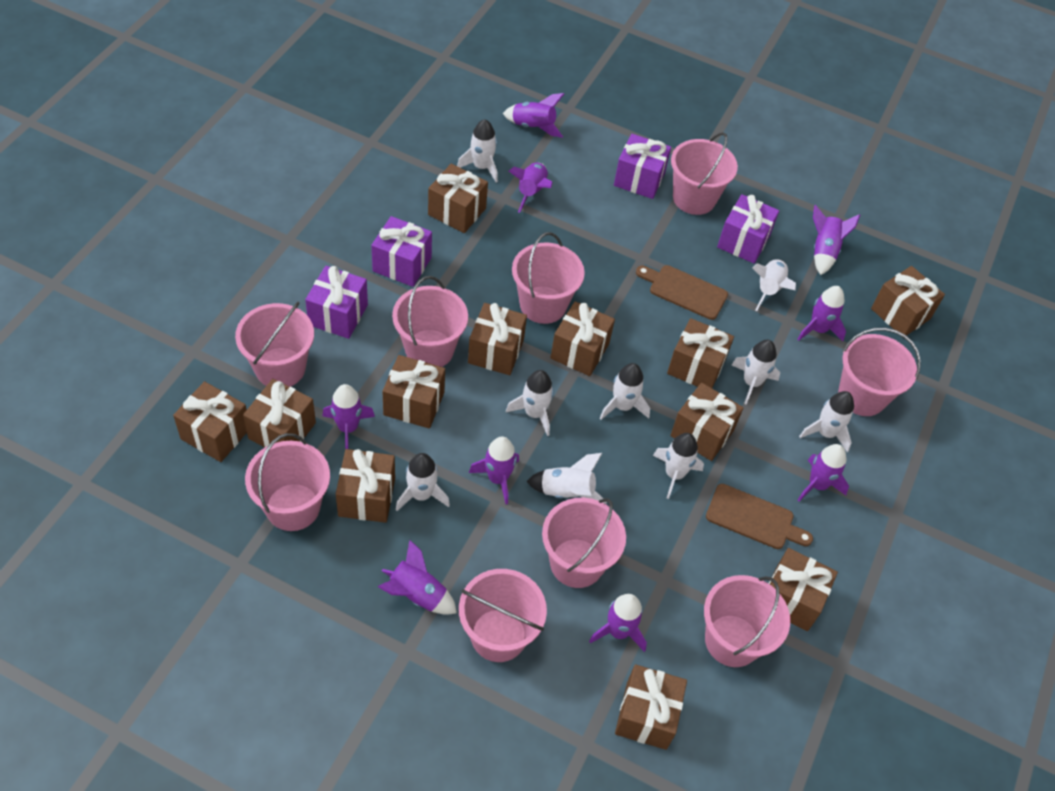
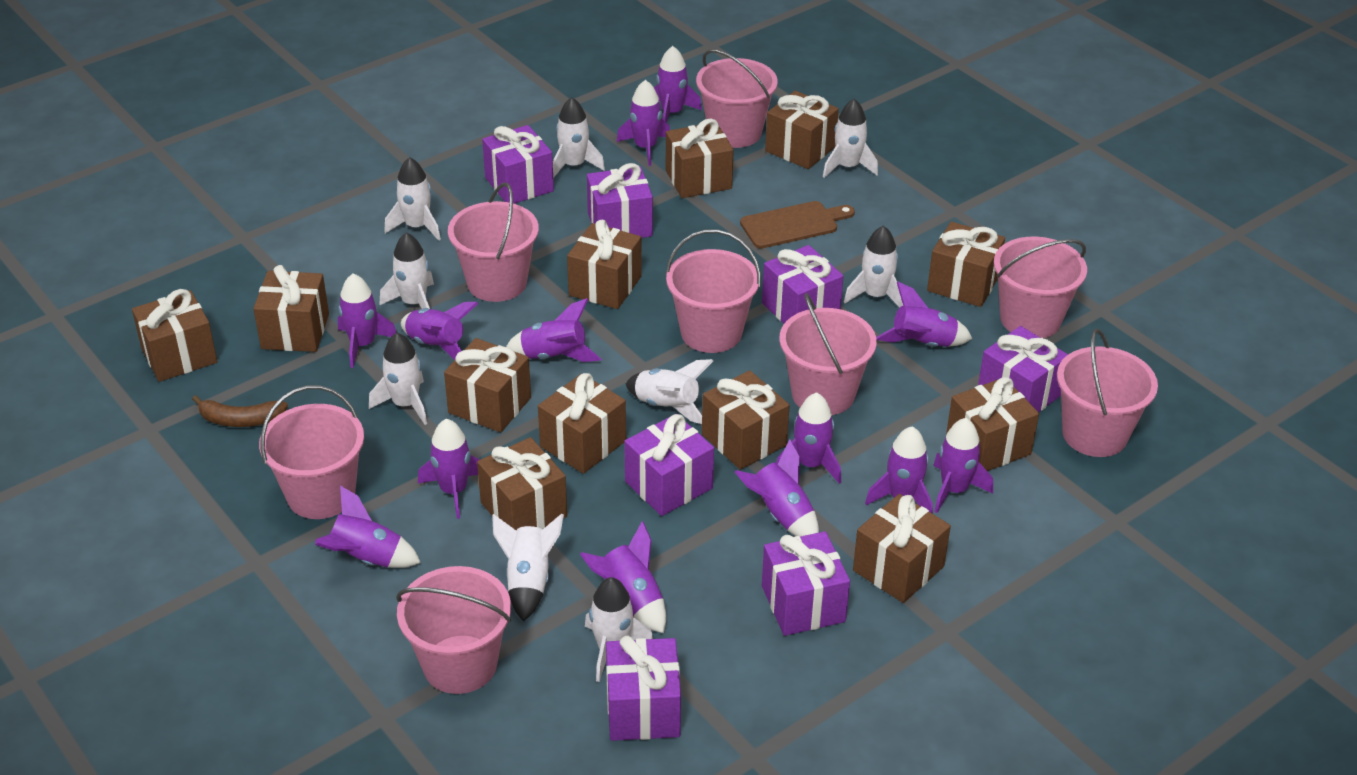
brown banana: 0 -> 1
brown cutting board: 2 -> 1
pink bucket: 9 -> 8
purple gift: 4 -> 7
purple rocket: 9 -> 13

